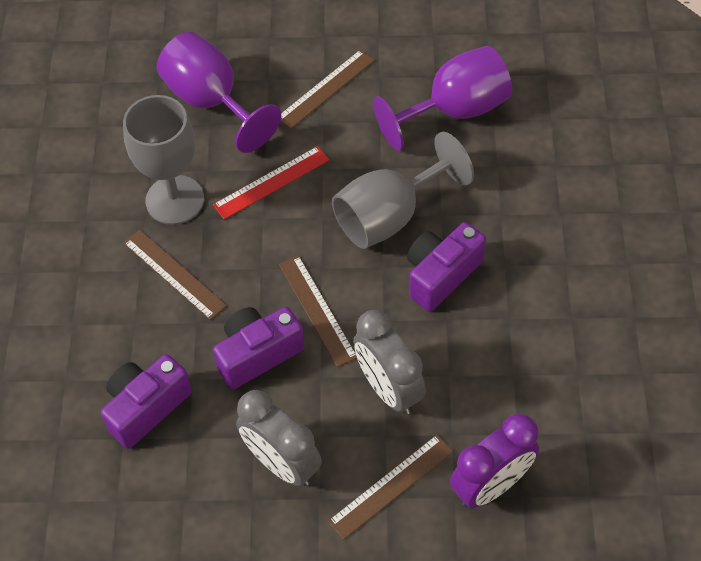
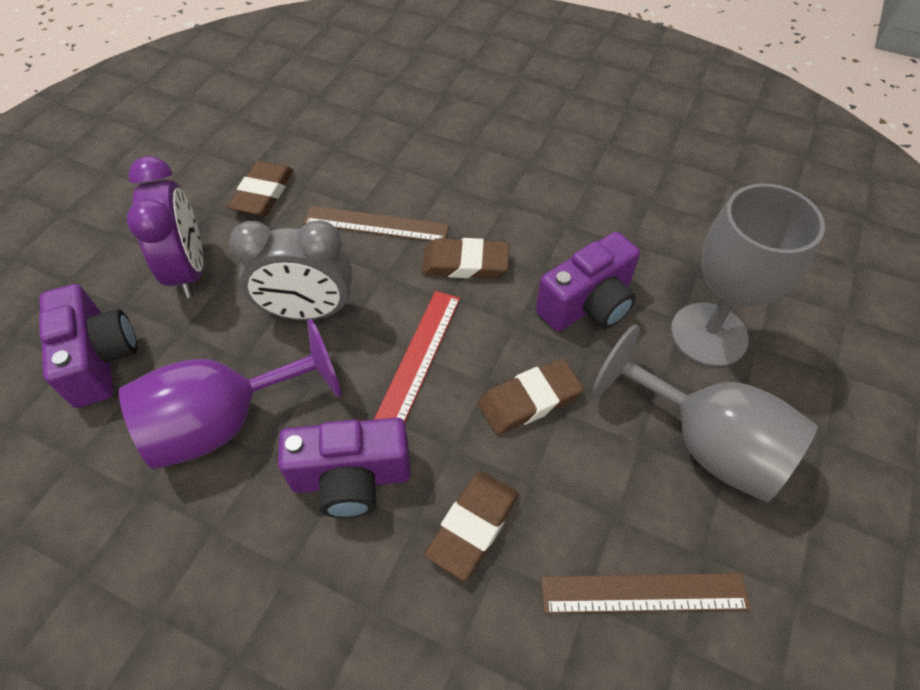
brown eraser: 0 -> 4
brown ruler: 4 -> 2
grey clock: 2 -> 1
purple goblet: 2 -> 1

